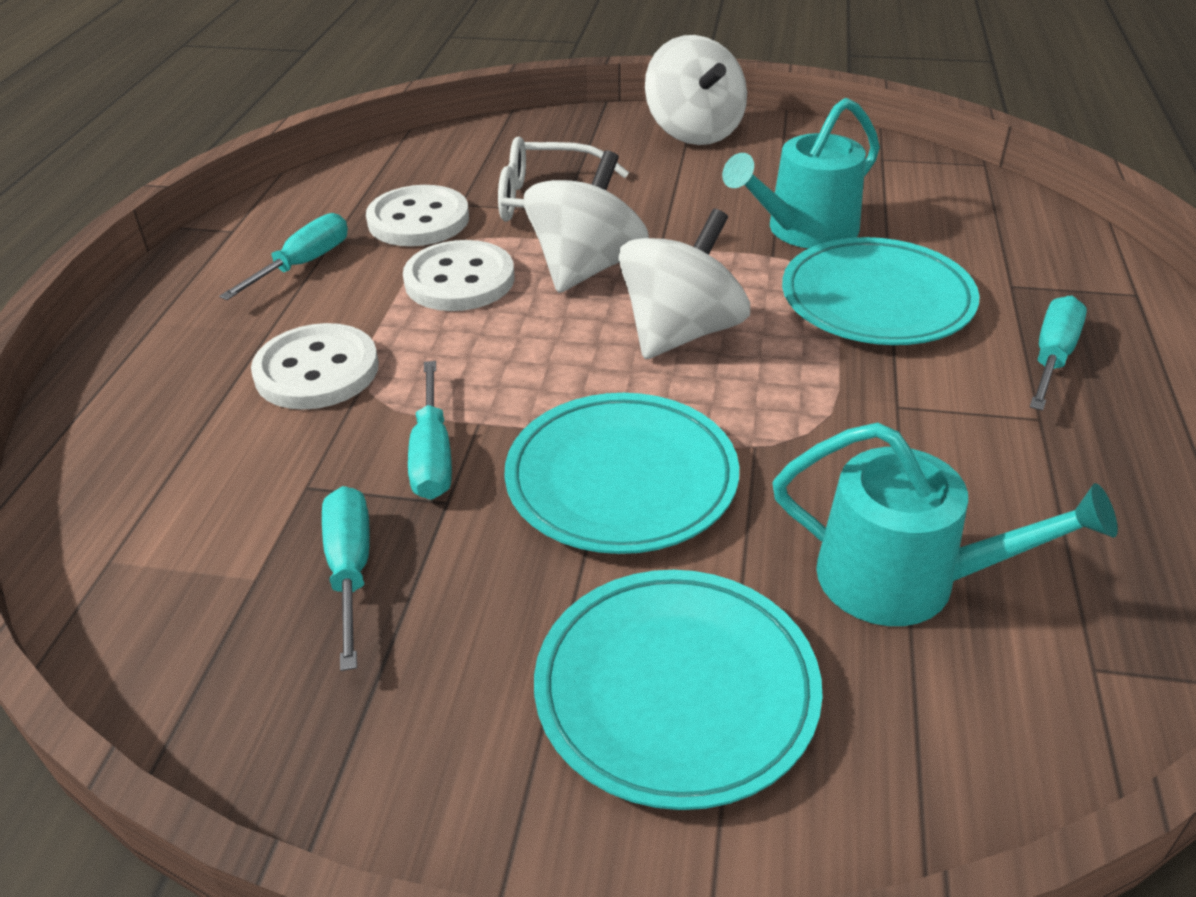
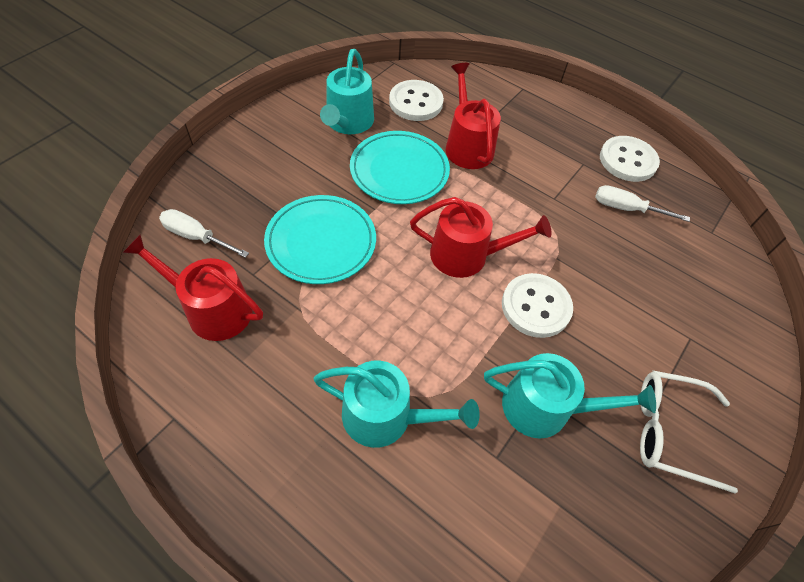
red watering can: 0 -> 3
turquoise plate: 3 -> 2
turquoise screwdriver: 4 -> 0
turquoise watering can: 2 -> 3
white screwdriver: 0 -> 2
white spinning top: 3 -> 0

